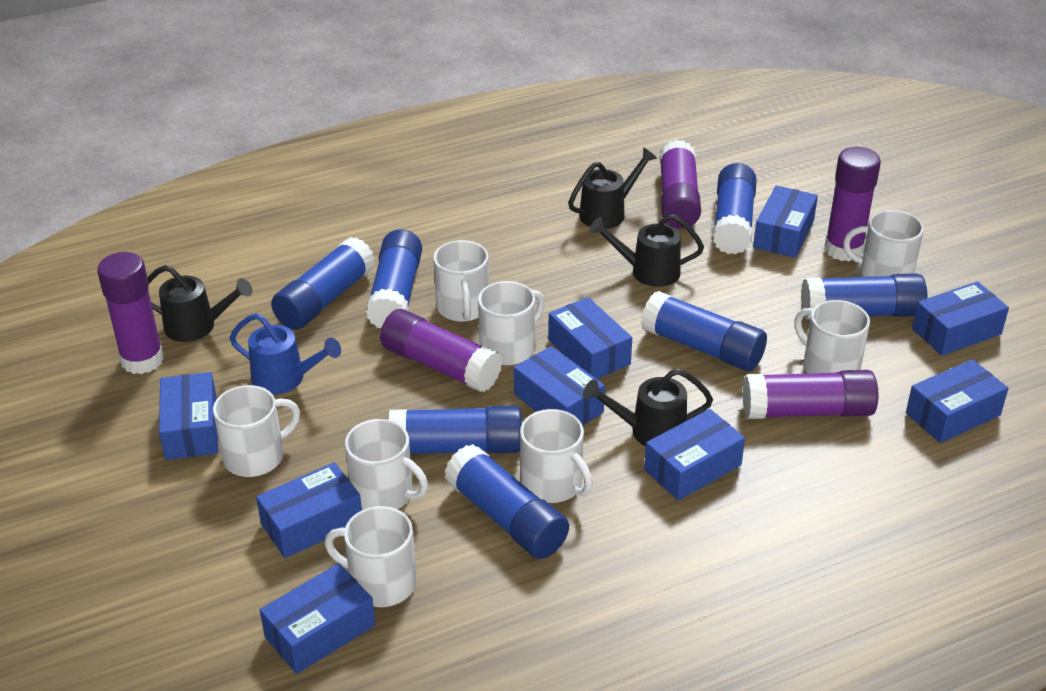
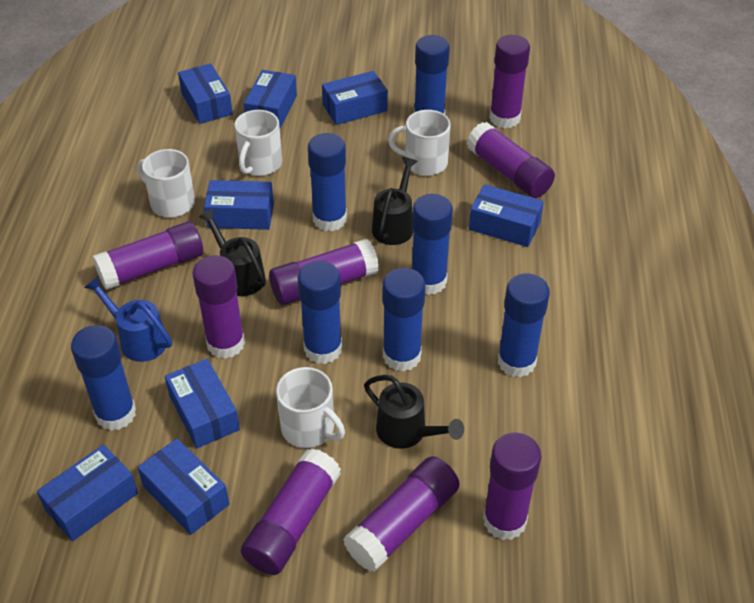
black watering can: 4 -> 3
blue box: 9 -> 8
purple glue stick: 5 -> 8
white mug: 8 -> 4

